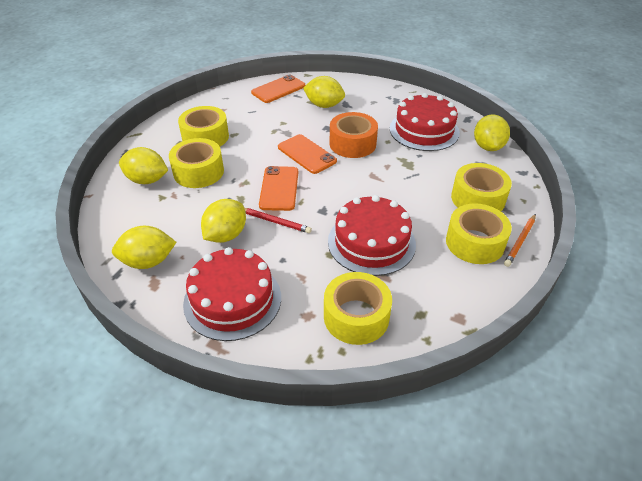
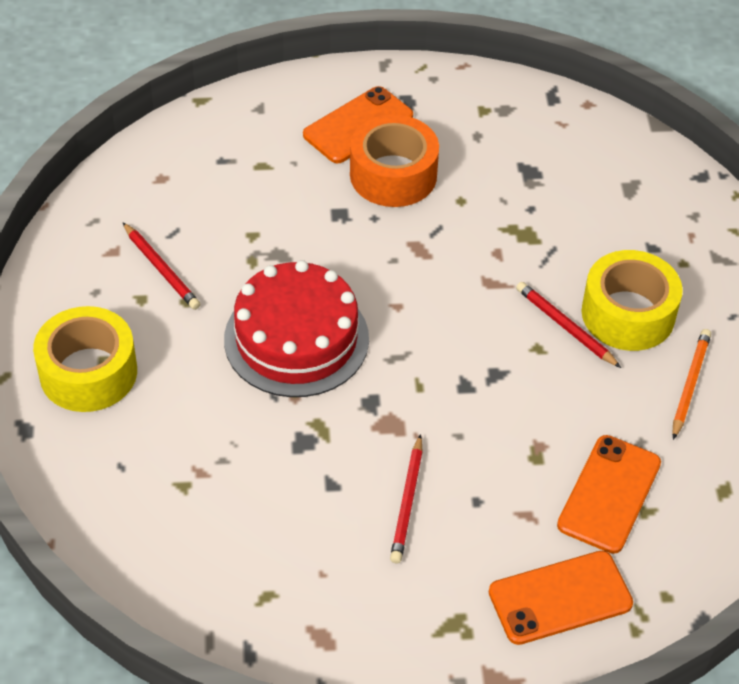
red cake: 3 -> 1
red pencil: 1 -> 3
yellow lemon: 5 -> 0
yellow tape: 5 -> 2

